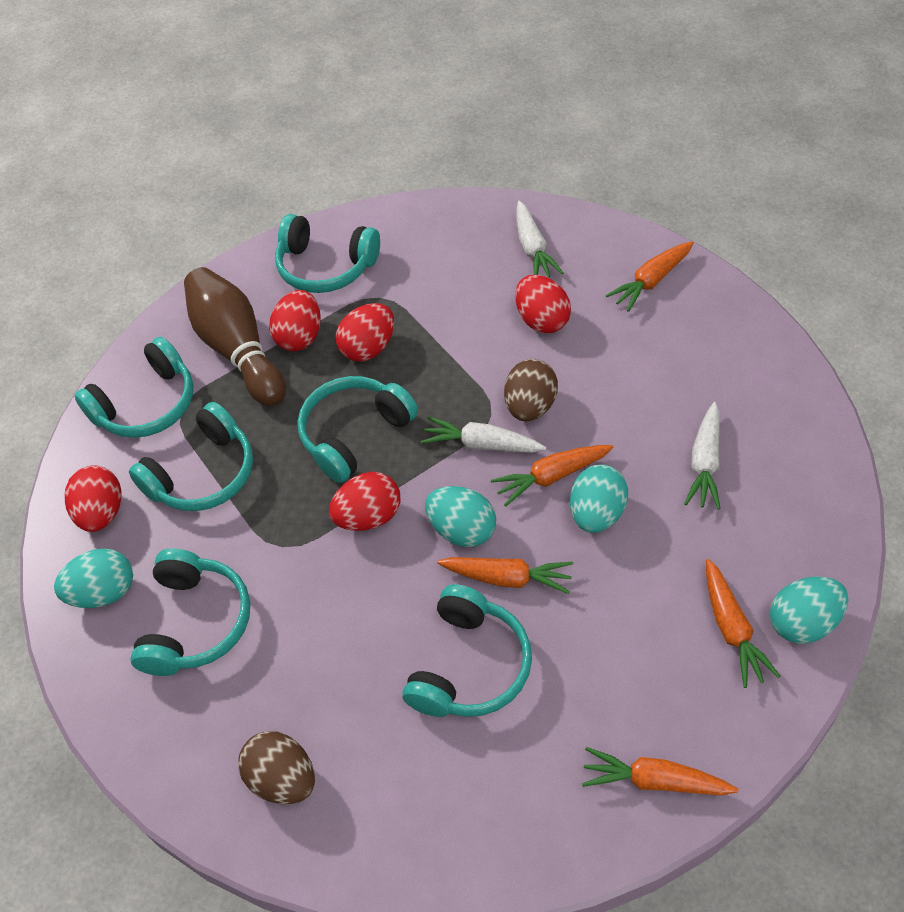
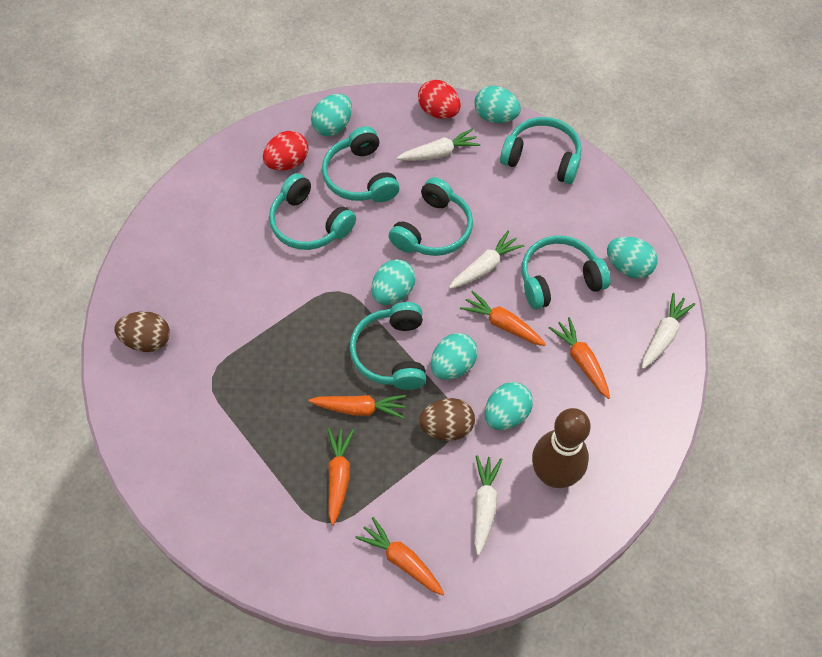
red egg: 5 -> 2
turquoise egg: 4 -> 6
white carrot: 3 -> 4

